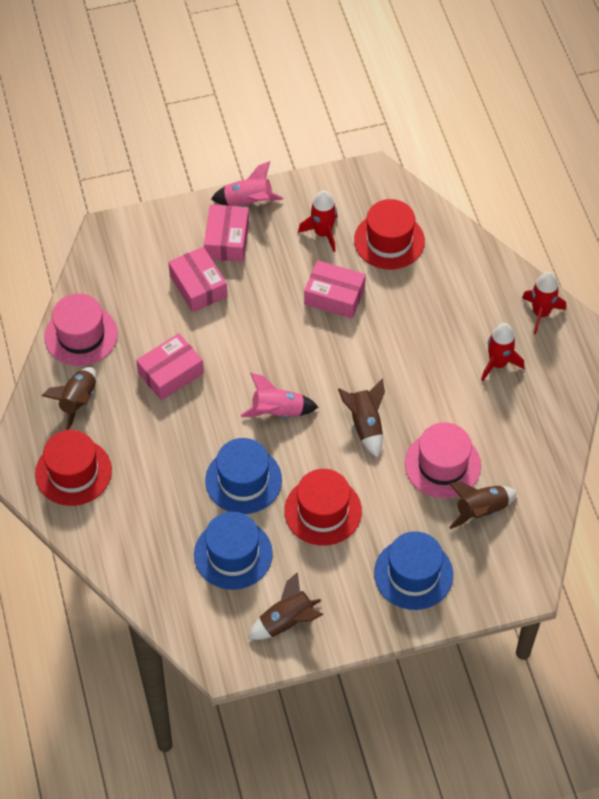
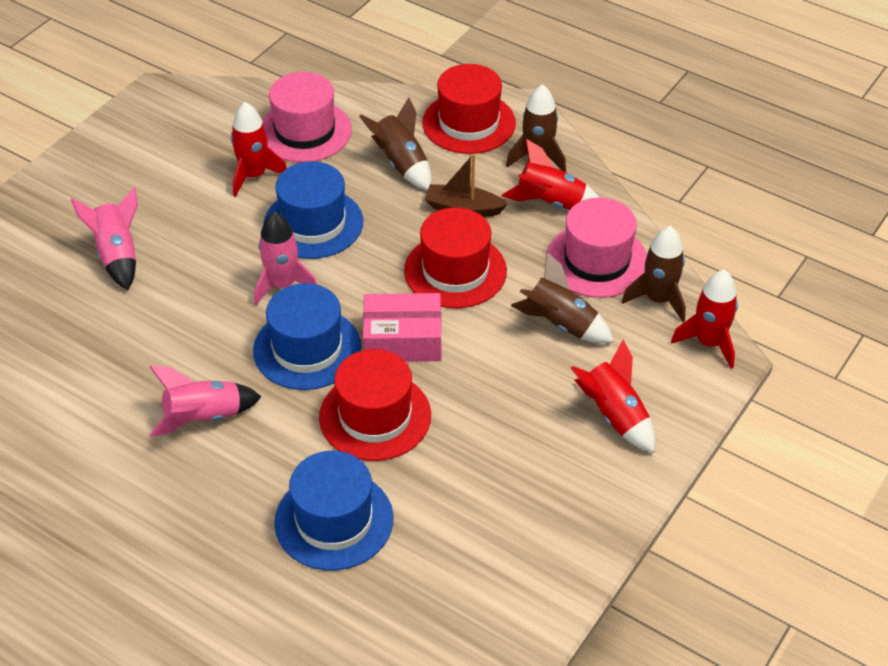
brown boat: 0 -> 1
pink box: 4 -> 1
pink rocket: 2 -> 3
red rocket: 3 -> 4

